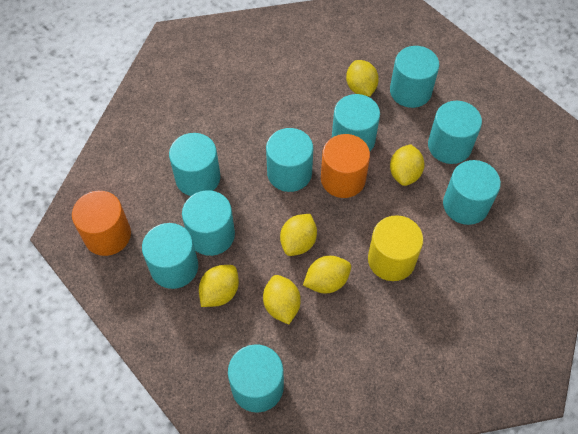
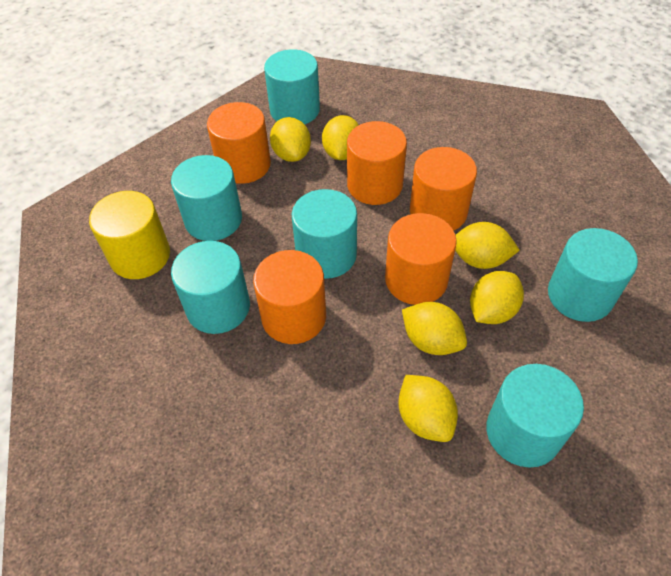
orange cylinder: 2 -> 5
turquoise cylinder: 9 -> 6

